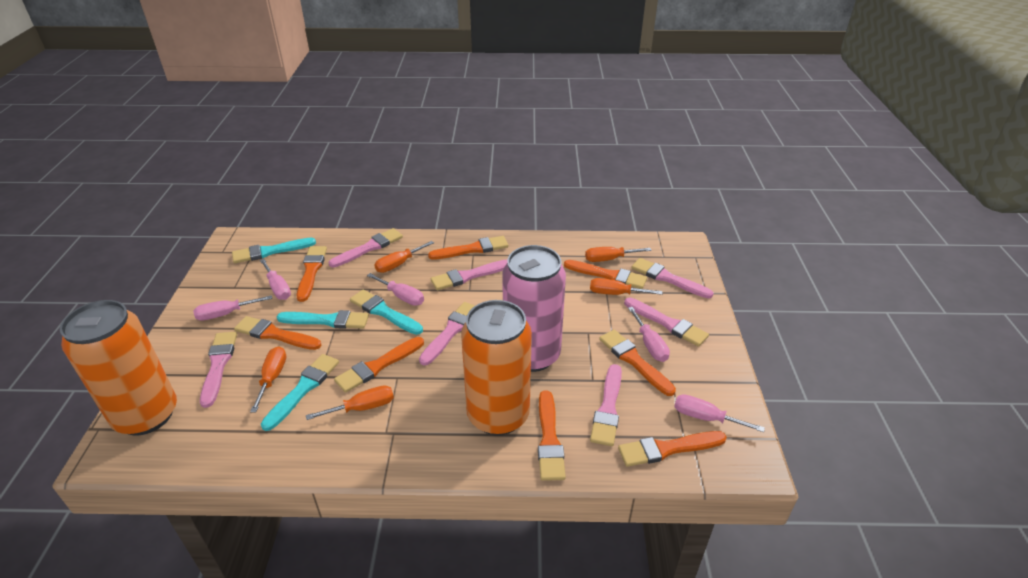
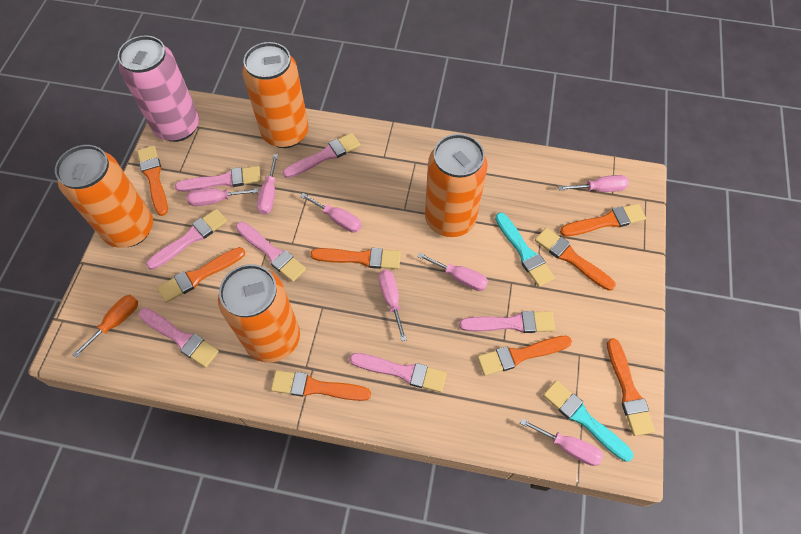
orange can: 2 -> 4
orange screwdriver: 5 -> 1
pink screwdriver: 5 -> 7
turquoise brush: 4 -> 2

